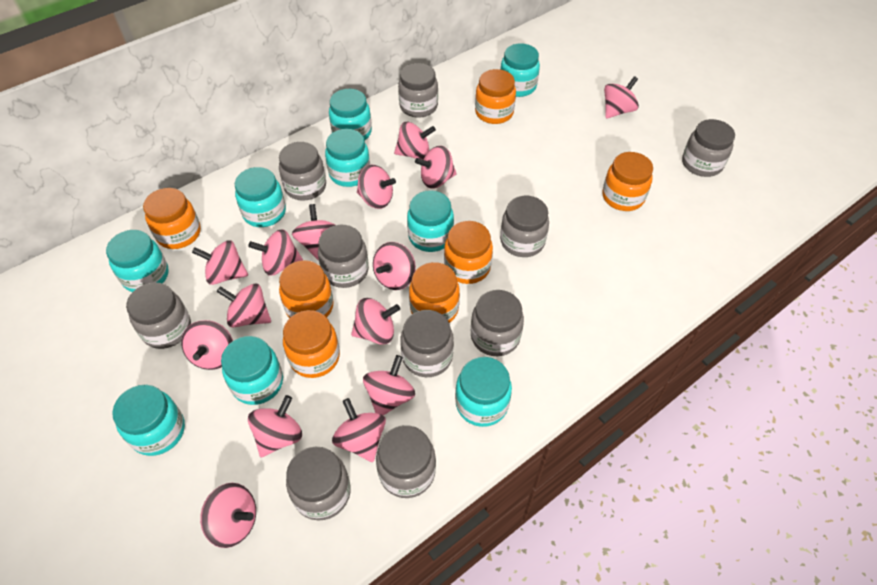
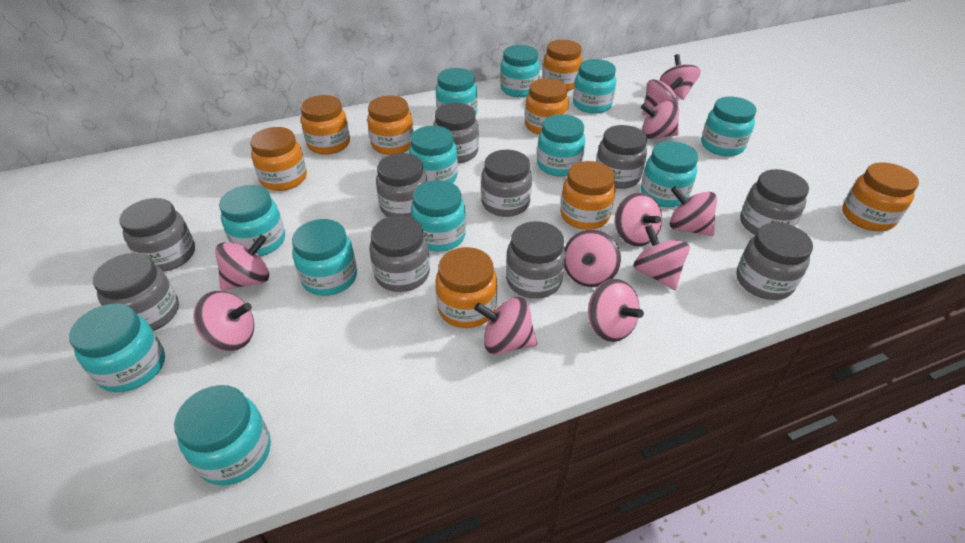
orange jar: 7 -> 8
pink spinning top: 15 -> 11
turquoise jar: 9 -> 12

